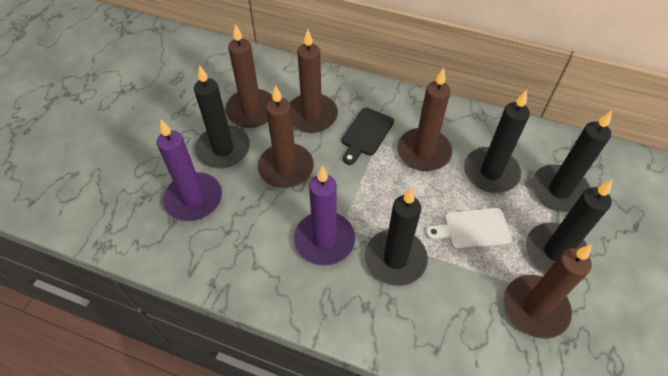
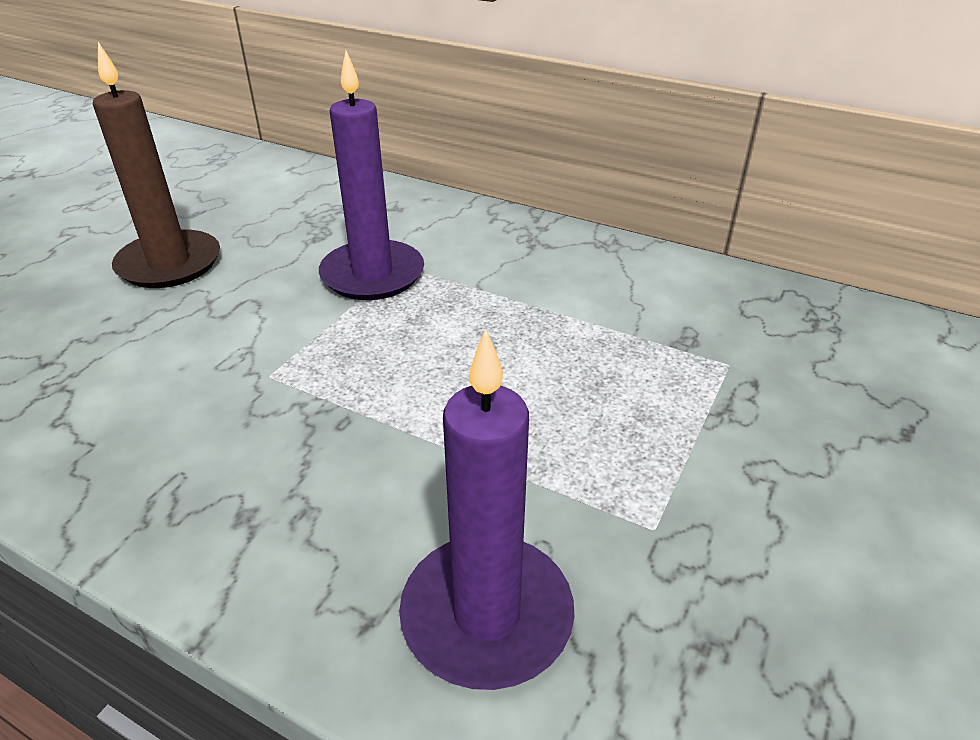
black candle: 5 -> 0
black cutting board: 1 -> 0
brown candle: 5 -> 1
white cutting board: 1 -> 0

